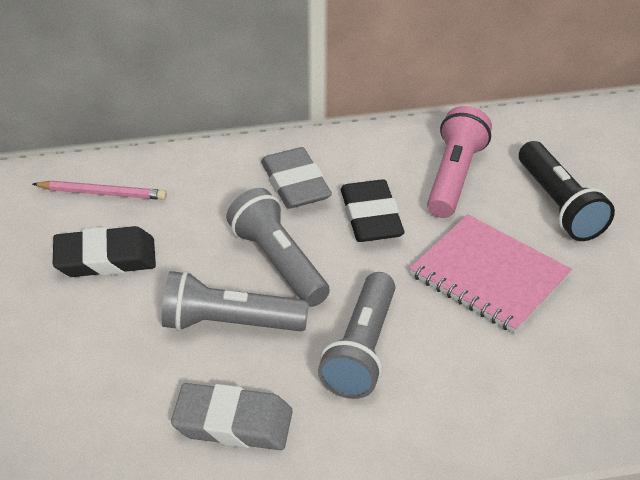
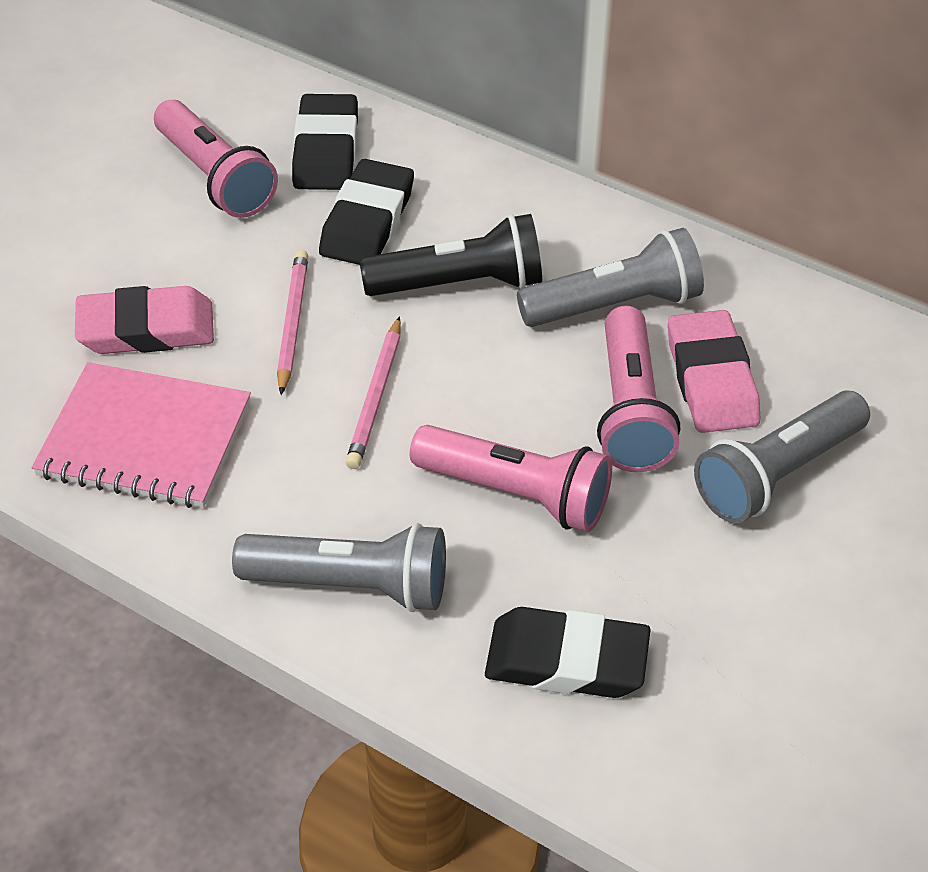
black eraser: 2 -> 3
grey eraser: 2 -> 0
pink eraser: 0 -> 2
pink flashlight: 1 -> 3
pink pencil: 1 -> 2

